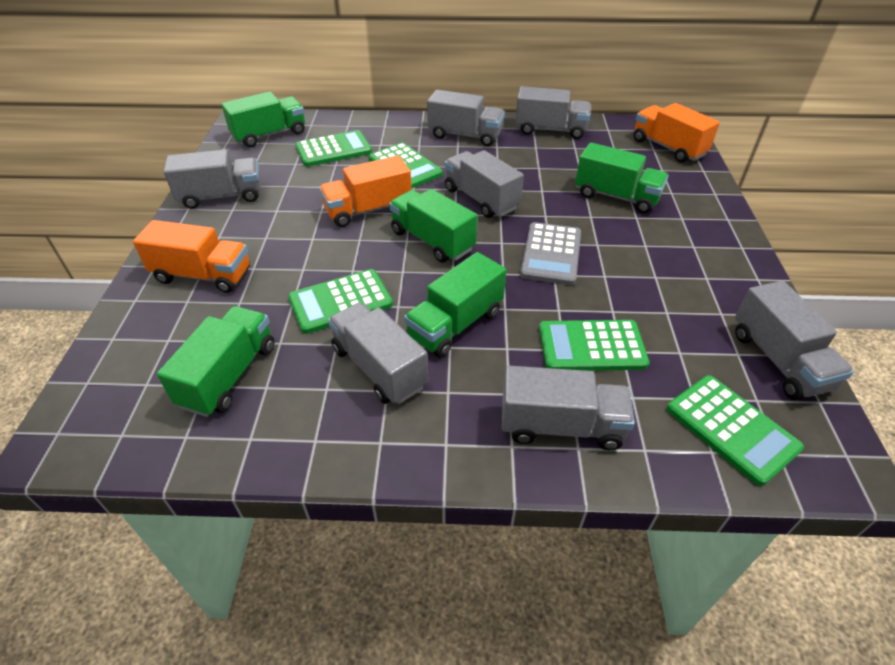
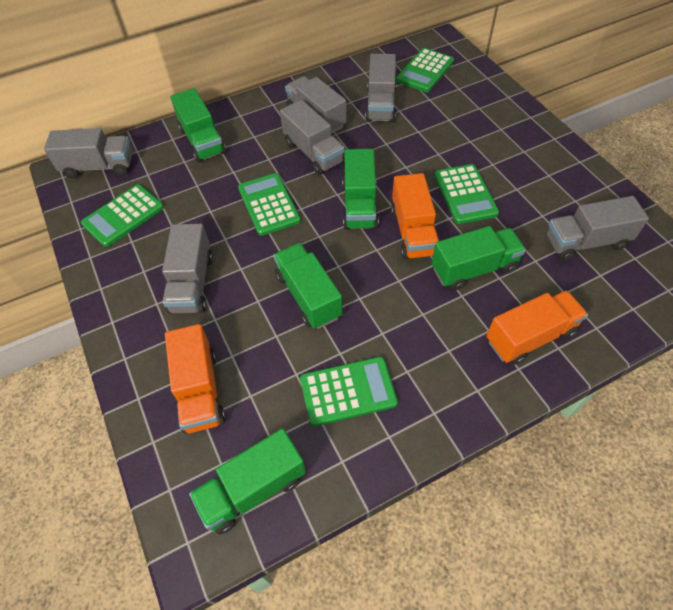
grey calculator: 1 -> 0
grey truck: 7 -> 6

